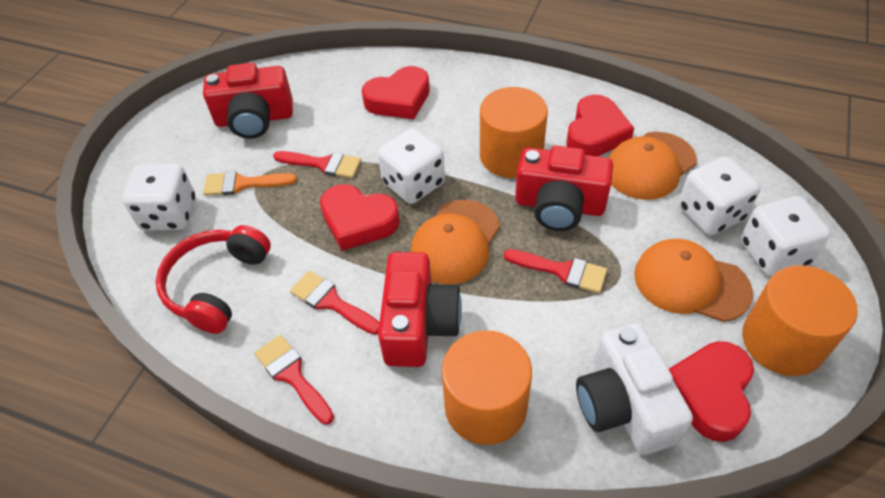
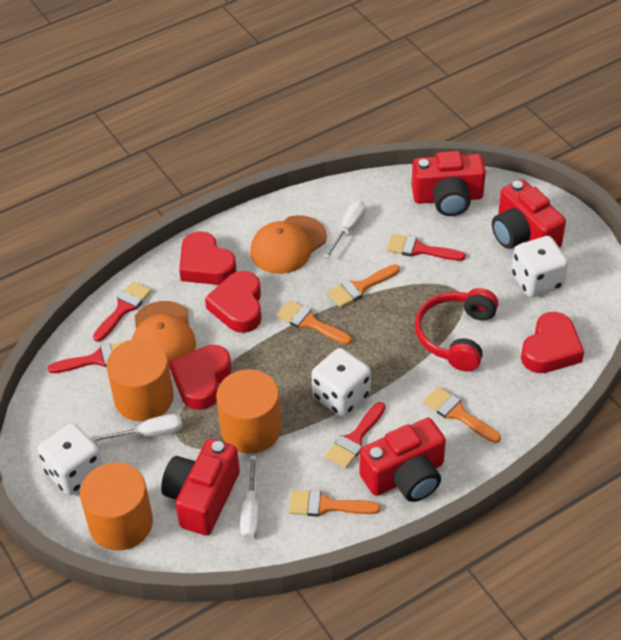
orange brush: 1 -> 4
orange cap: 3 -> 2
red camera: 3 -> 4
white camera: 1 -> 0
white dice: 4 -> 3
white screwdriver: 0 -> 3

